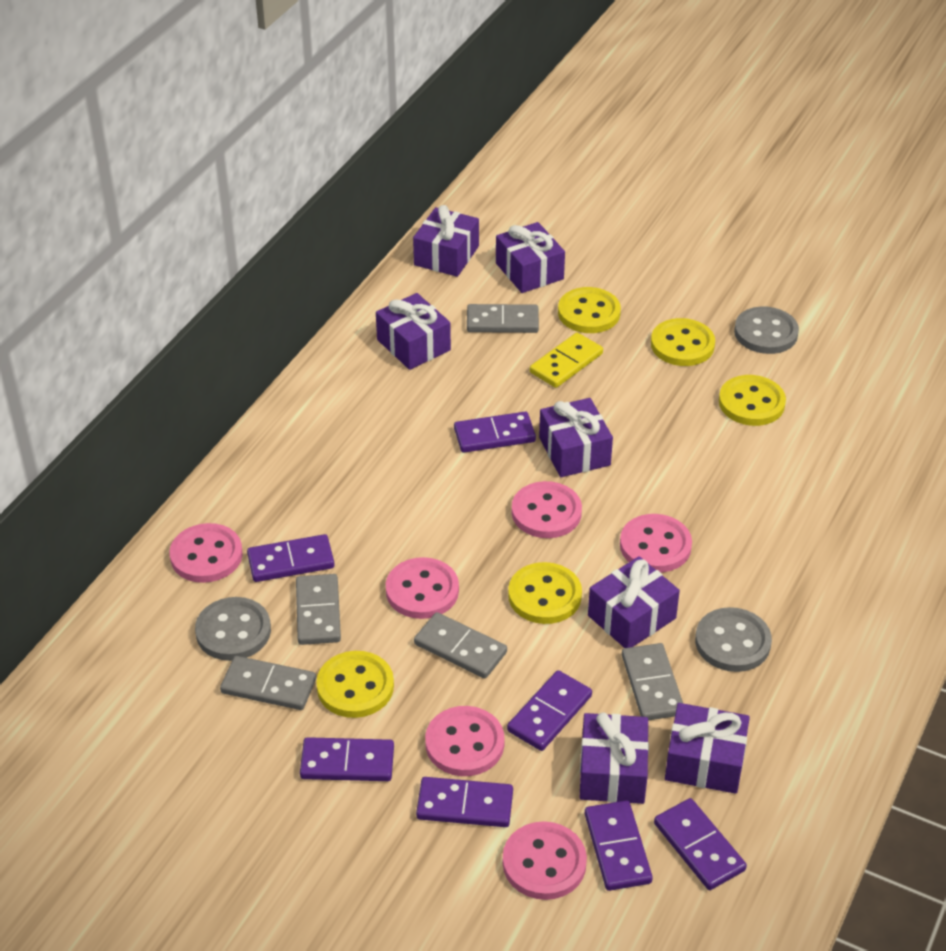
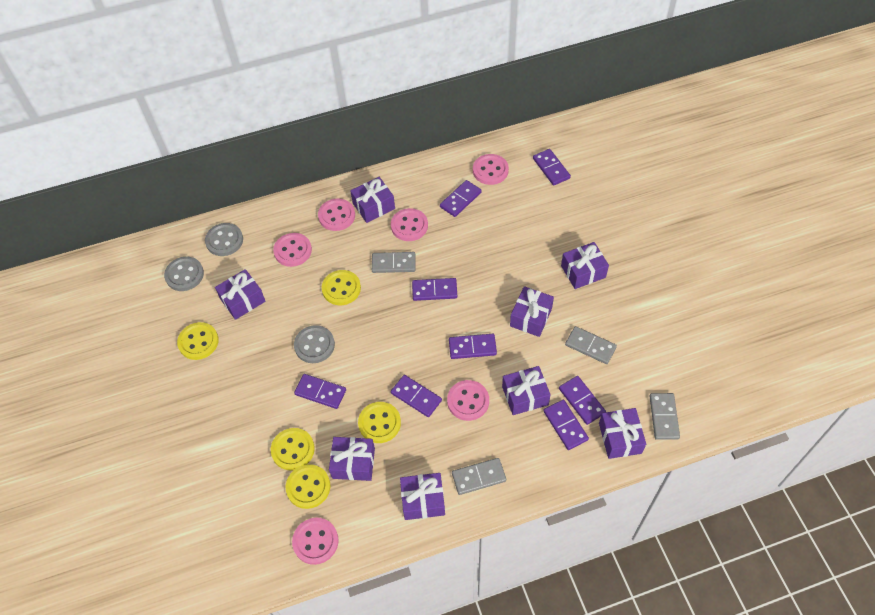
grey domino: 5 -> 4
purple domino: 7 -> 8
purple gift: 7 -> 8
yellow domino: 1 -> 0

